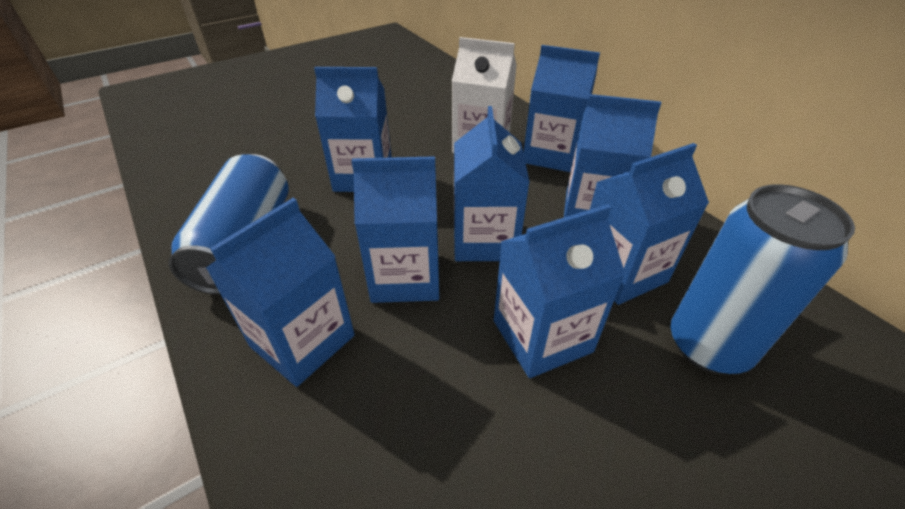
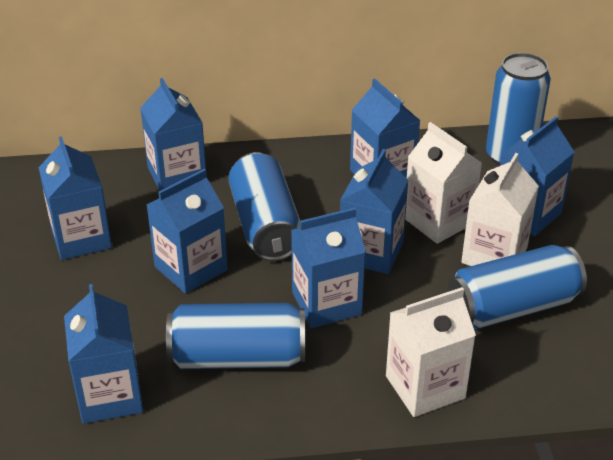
blue can: 2 -> 4
white carton: 1 -> 3

